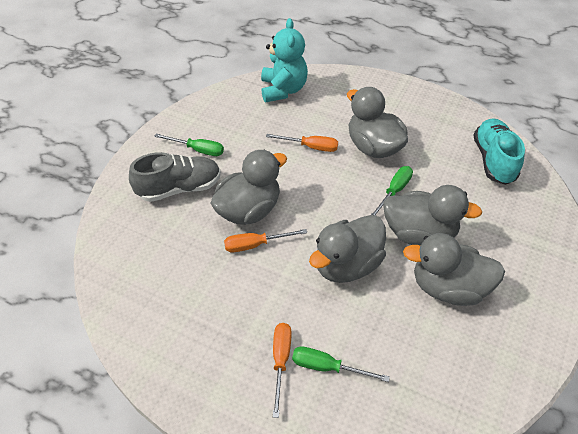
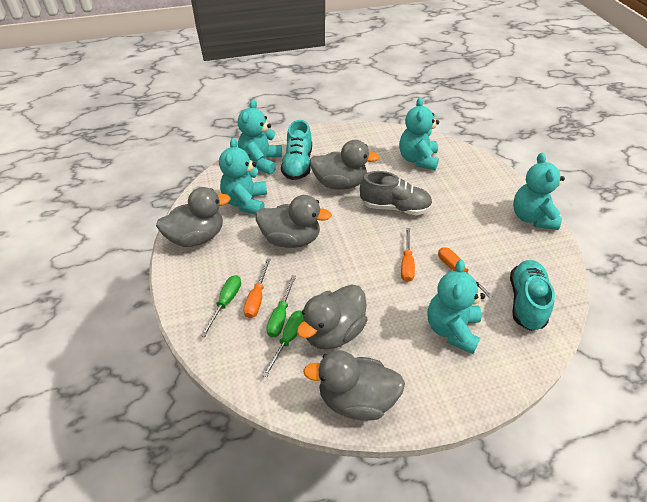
turquoise shoe: 1 -> 2
turquoise teddy bear: 1 -> 5

